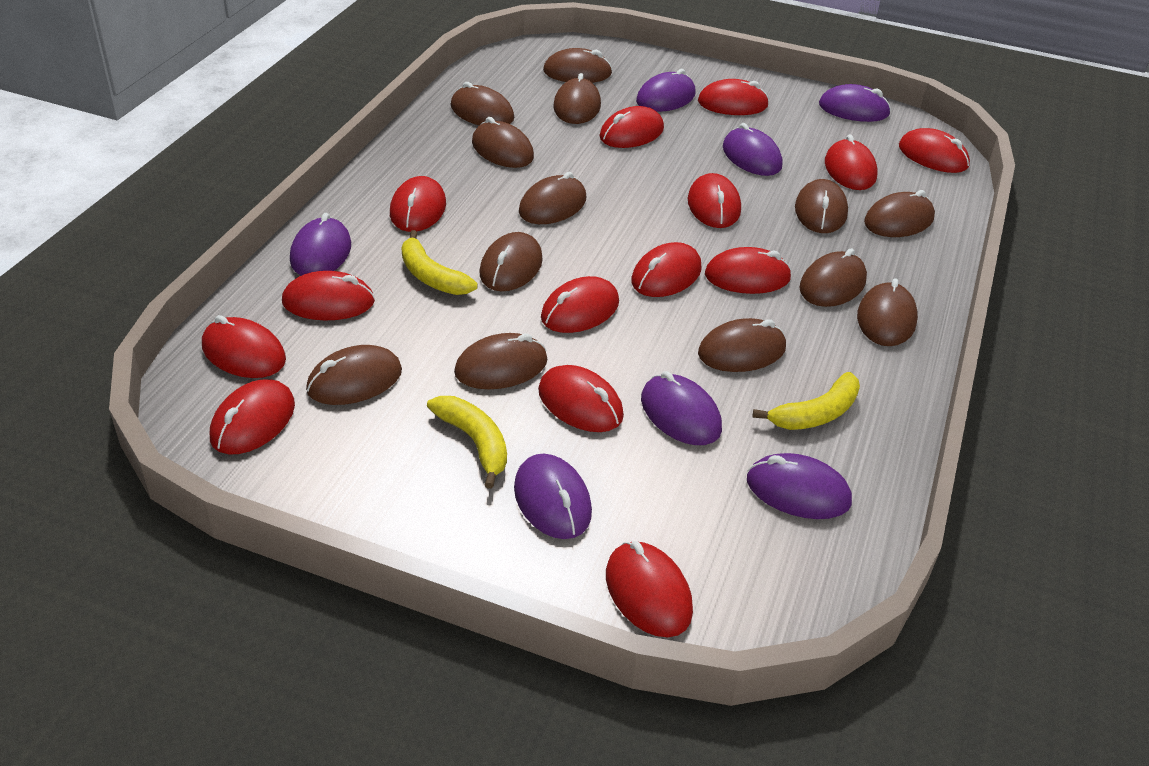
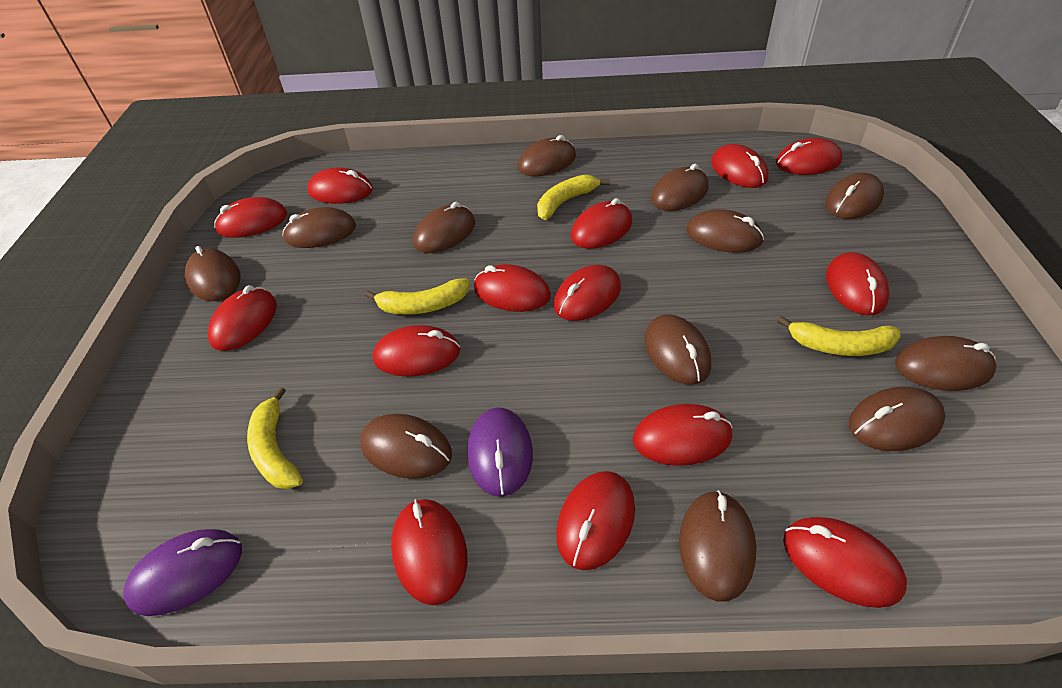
brown mouse: 13 -> 12
purple mouse: 7 -> 2
yellow banana: 3 -> 4

